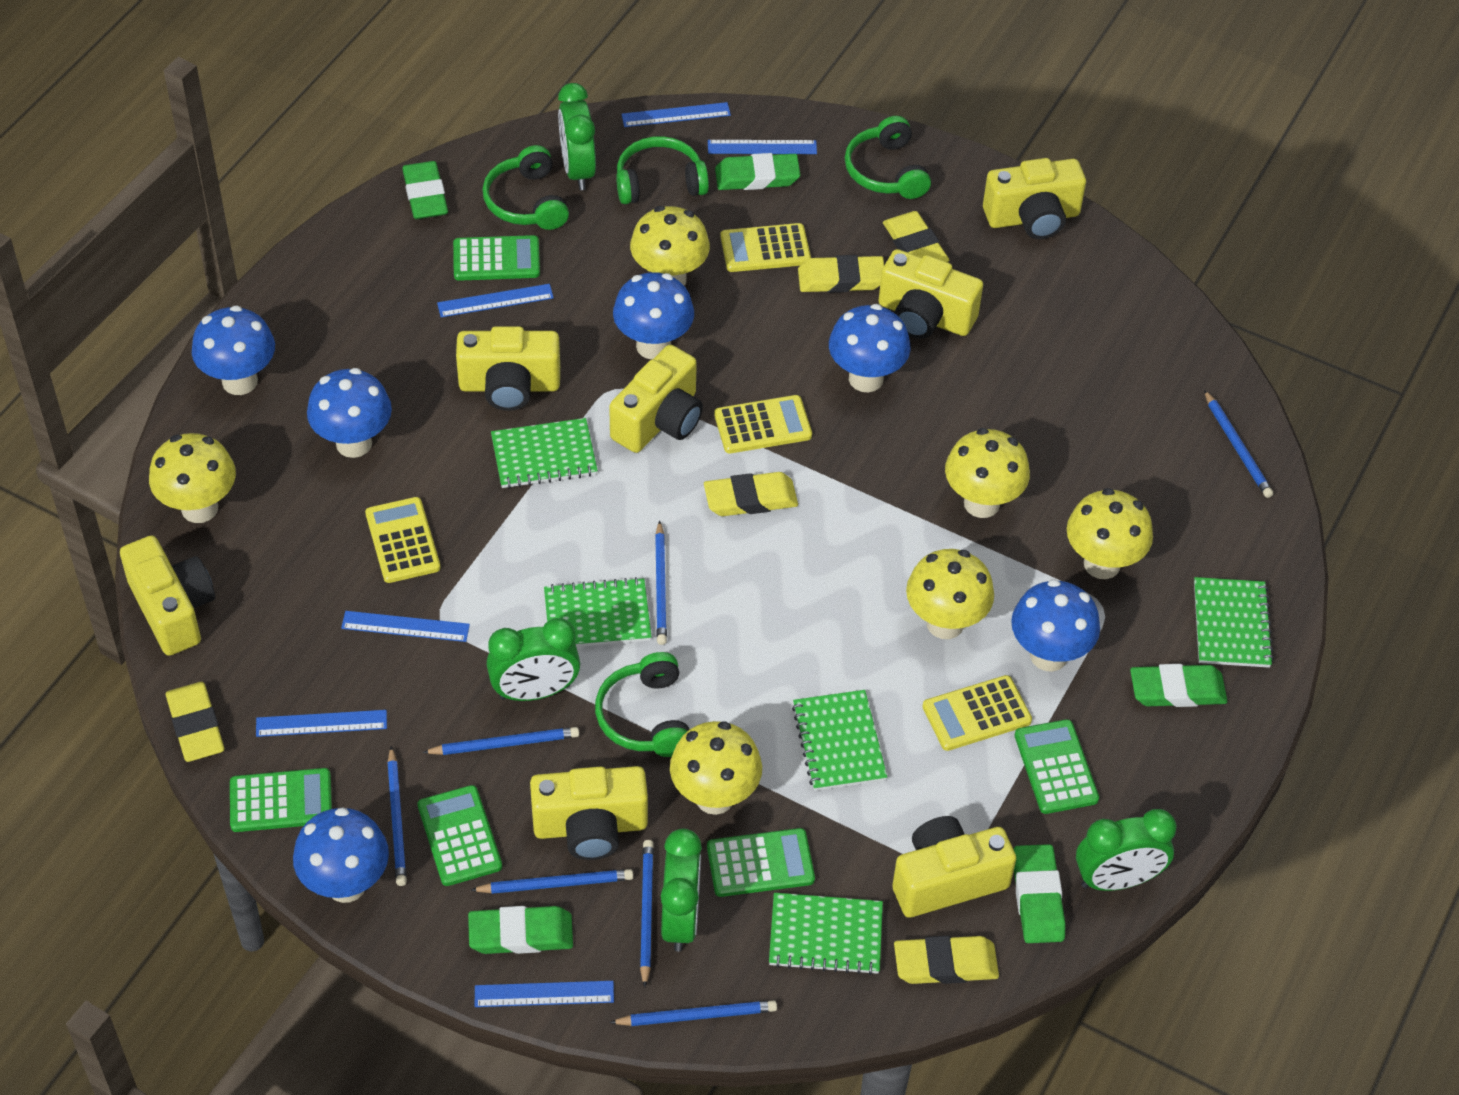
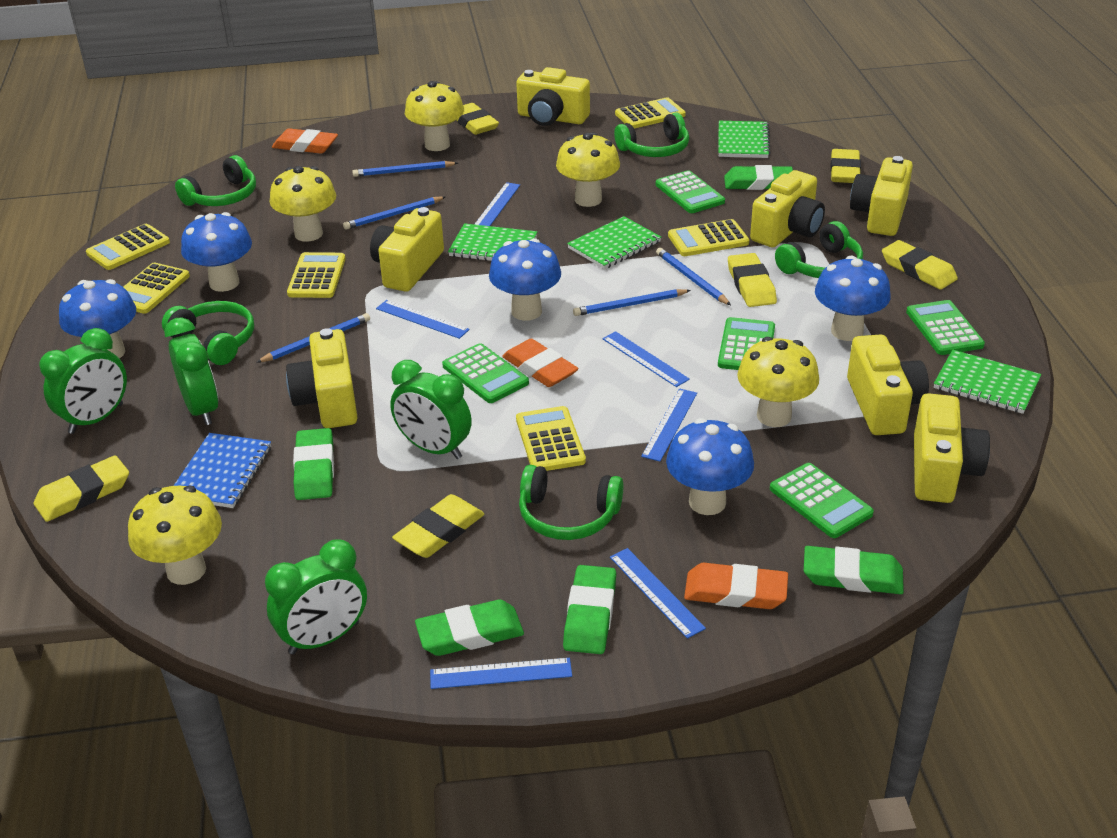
blue mushroom: 6 -> 5
blue notebook: 0 -> 1
blue pencil: 7 -> 5
green headphones: 4 -> 5
green notebook: 5 -> 4
orange eraser: 0 -> 3
yellow calculator: 4 -> 6
yellow eraser: 5 -> 6
yellow mushroom: 6 -> 5

